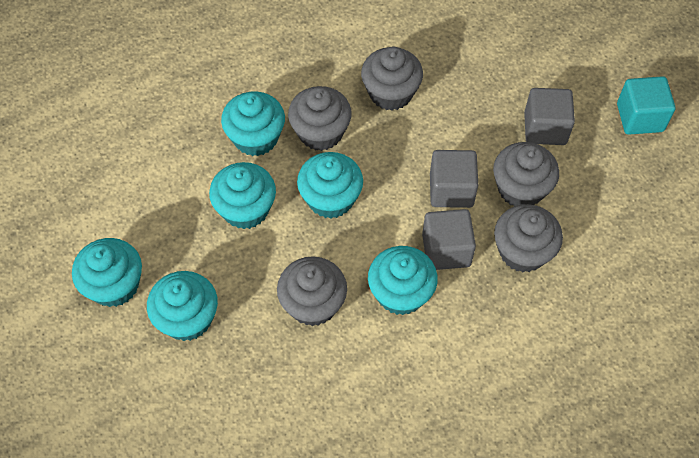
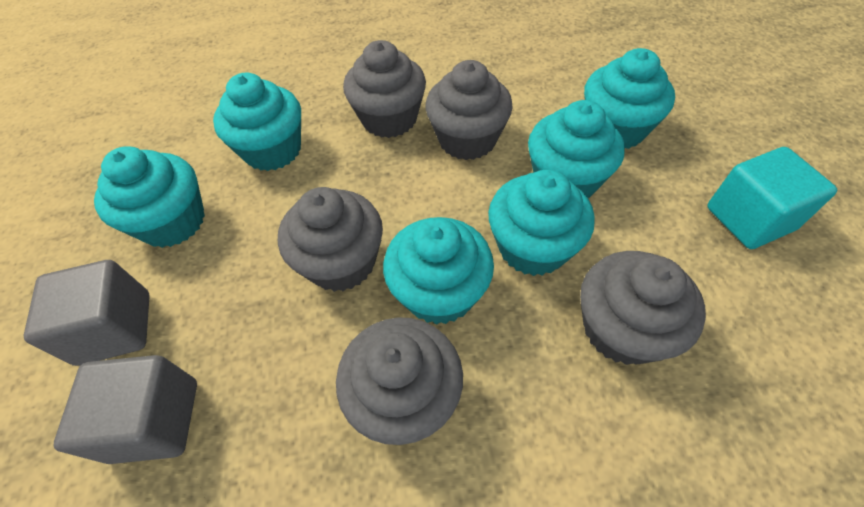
grey cube: 3 -> 2

